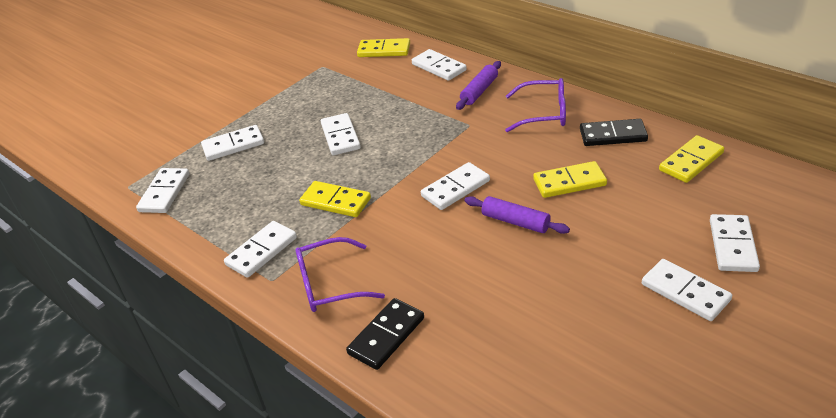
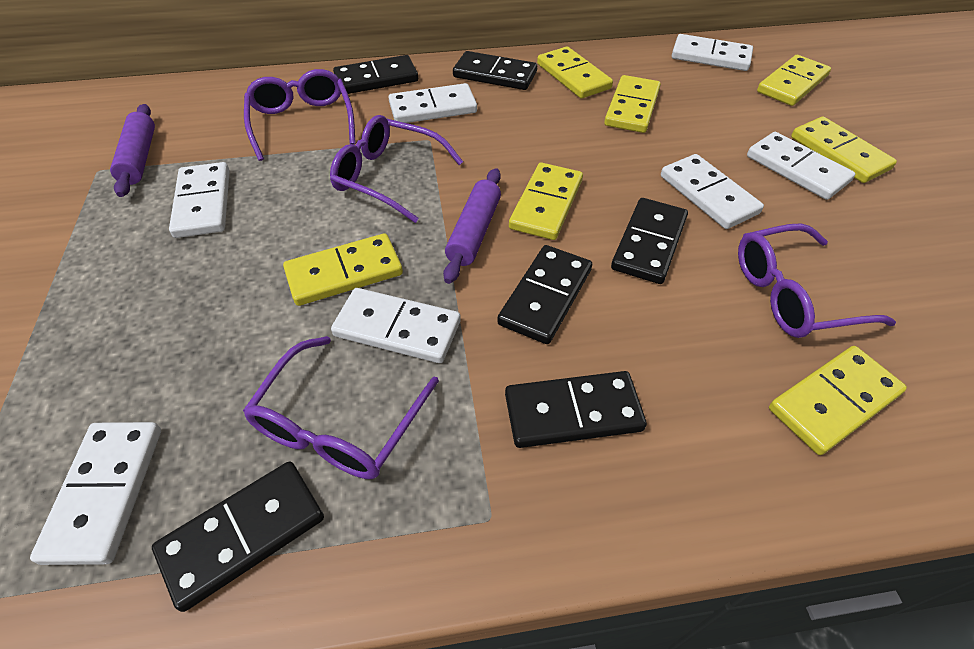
black domino: 2 -> 6
purple glasses: 2 -> 4
white domino: 8 -> 7
yellow domino: 4 -> 7

